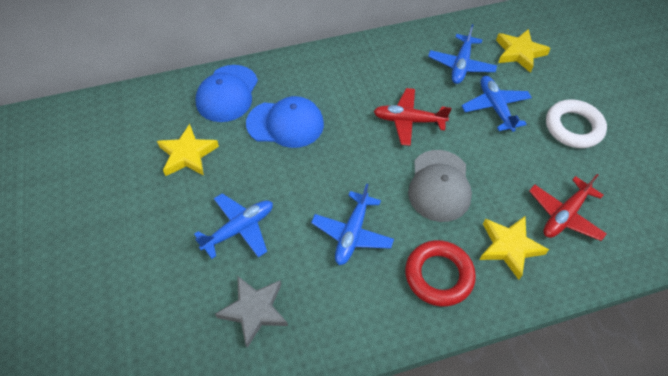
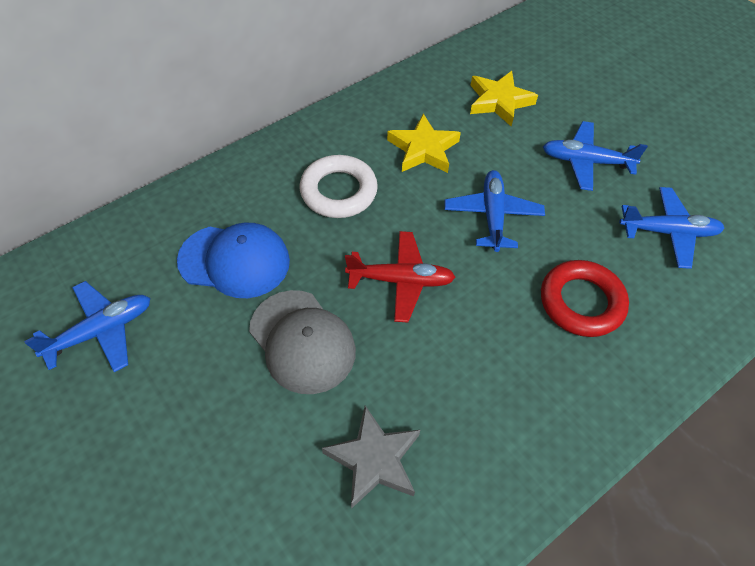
blue cap: 2 -> 1
red plane: 2 -> 1
yellow star: 3 -> 2

